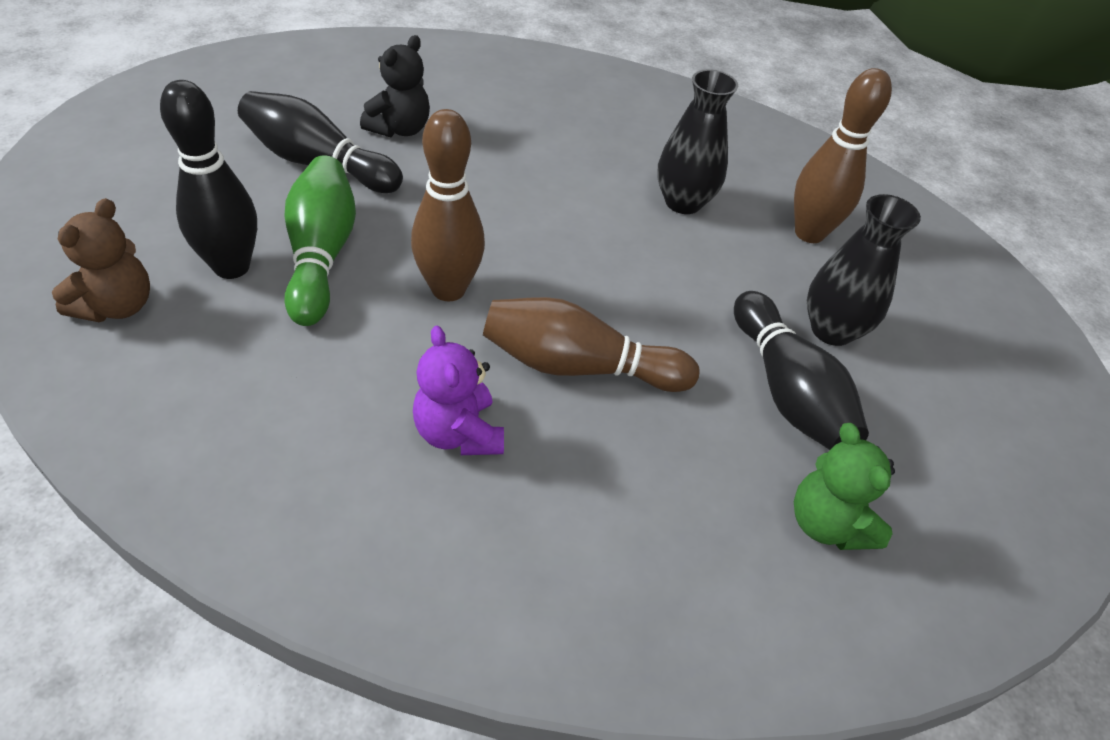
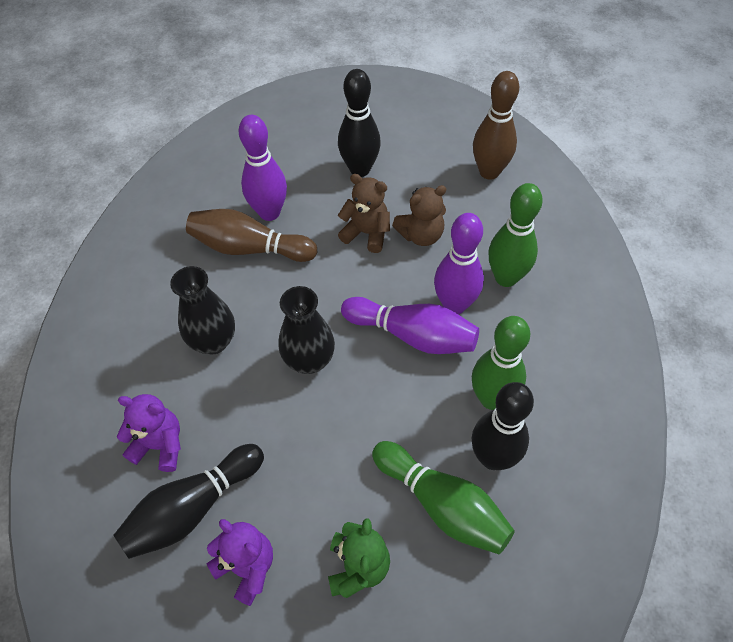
black teddy bear: 1 -> 0
brown bowling pin: 3 -> 2
brown teddy bear: 1 -> 2
green bowling pin: 1 -> 3
purple bowling pin: 0 -> 3
purple teddy bear: 1 -> 2

